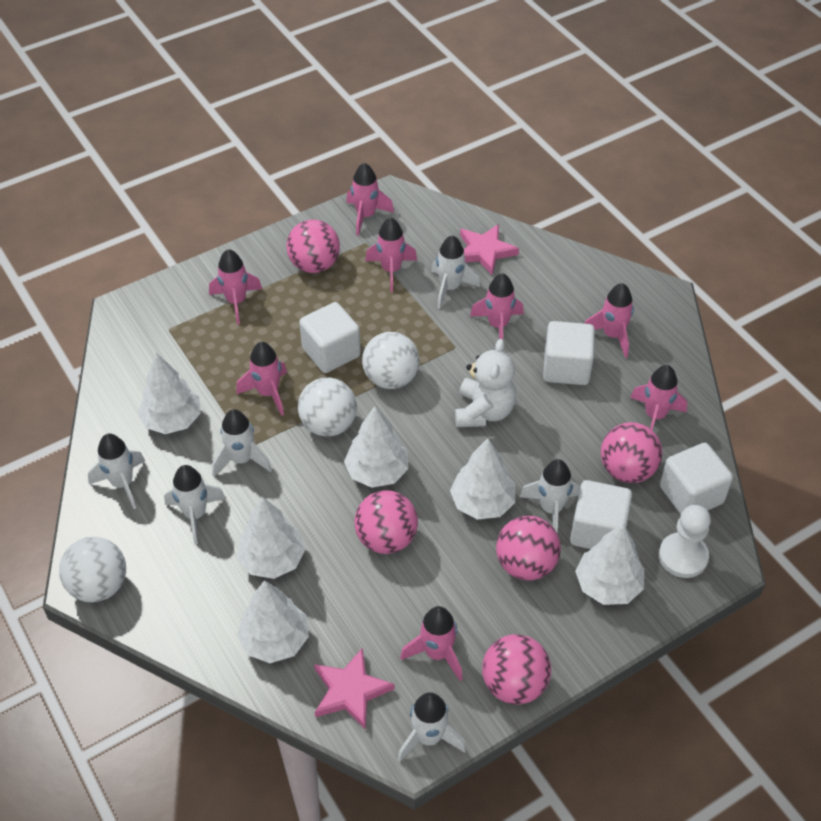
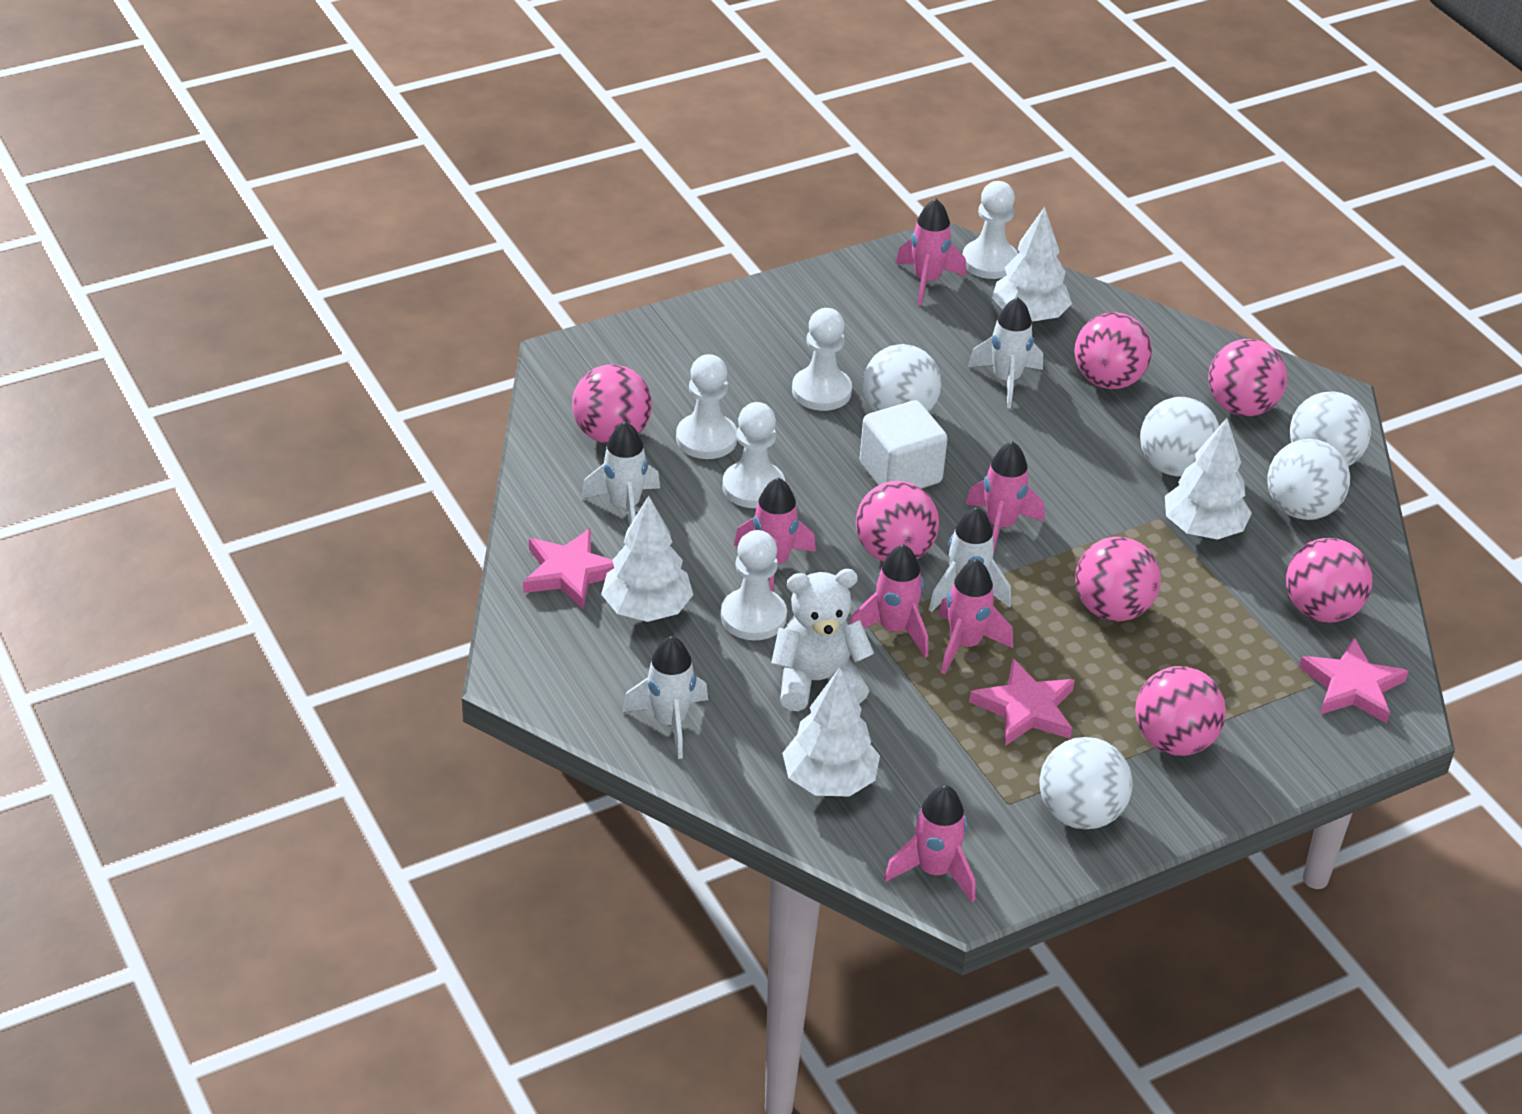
pink ball: 5 -> 7
pink rocket: 8 -> 6
pink star: 2 -> 3
white ball: 3 -> 5
white cube: 4 -> 1
white pawn: 1 -> 5
white rocket: 6 -> 4
white tree: 6 -> 4

